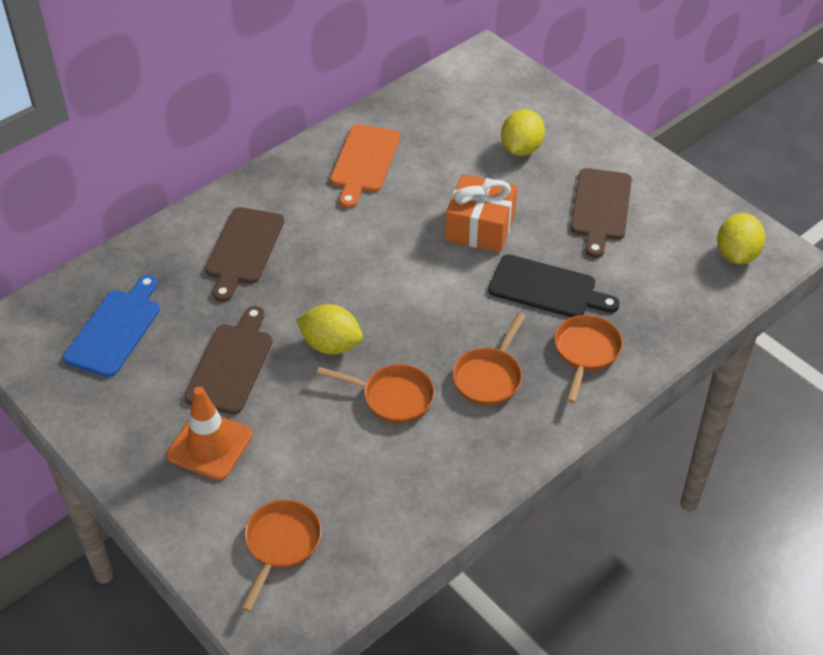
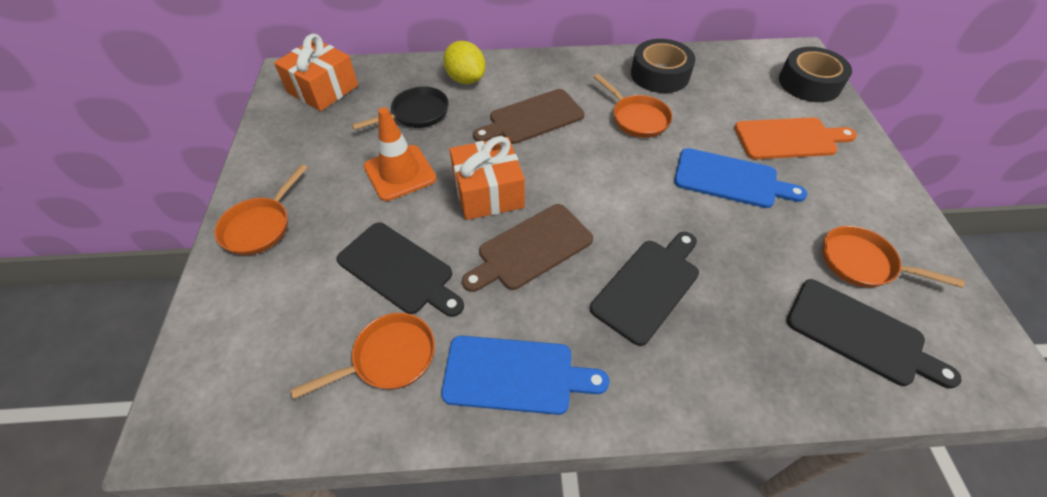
black cutting board: 1 -> 3
black pan: 0 -> 1
black tape: 0 -> 2
blue cutting board: 1 -> 2
brown cutting board: 3 -> 2
orange gift: 1 -> 2
yellow lemon: 3 -> 1

